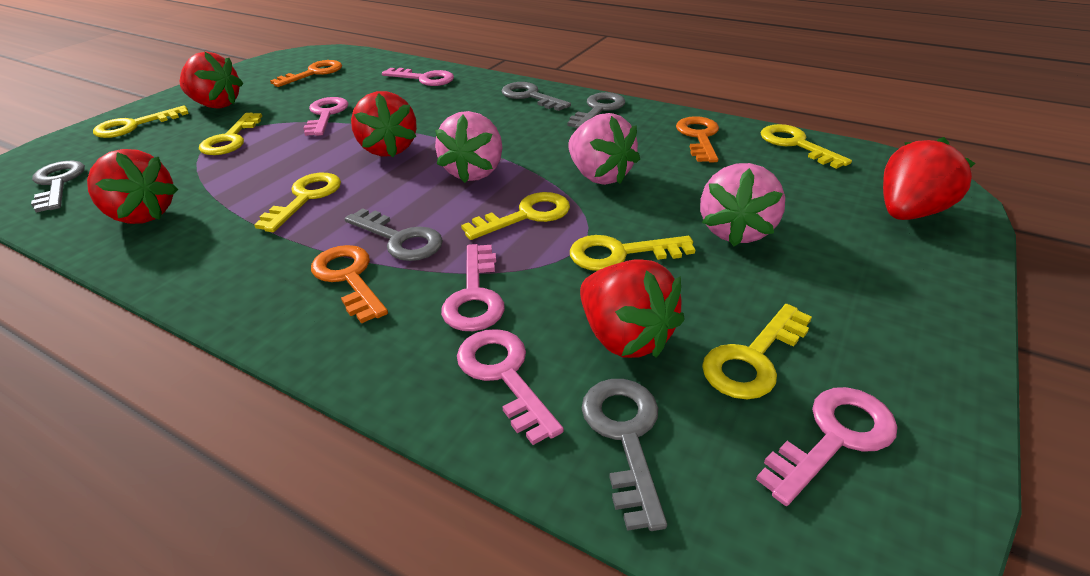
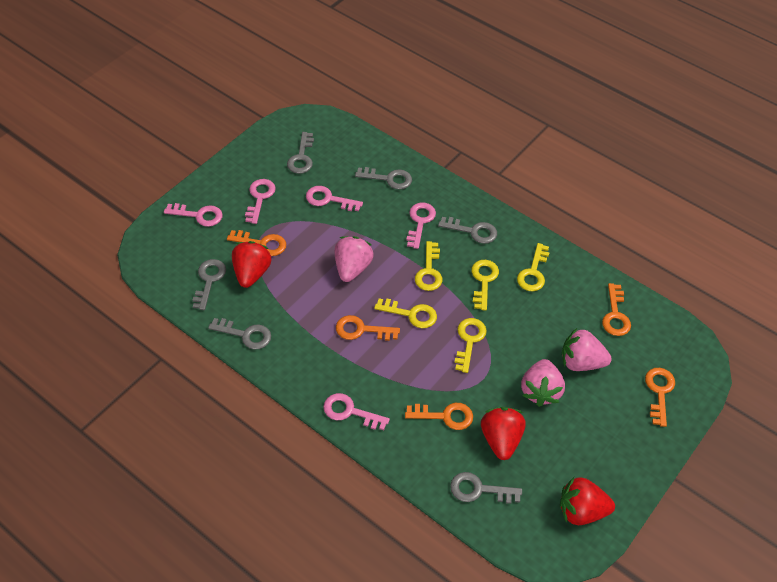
grey key: 5 -> 6
orange key: 3 -> 5
red strawberry: 5 -> 3
yellow key: 7 -> 5

